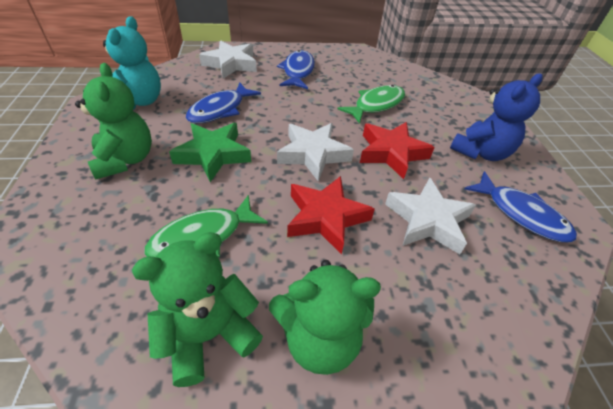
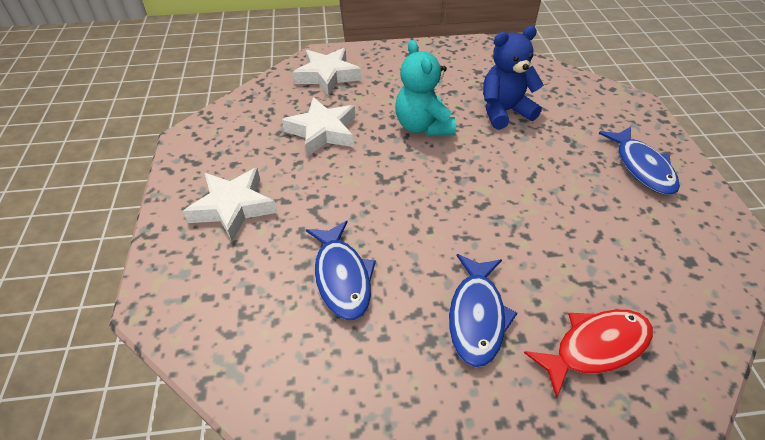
green fish: 2 -> 0
green star: 1 -> 0
green teddy bear: 3 -> 0
red fish: 0 -> 1
red star: 2 -> 0

